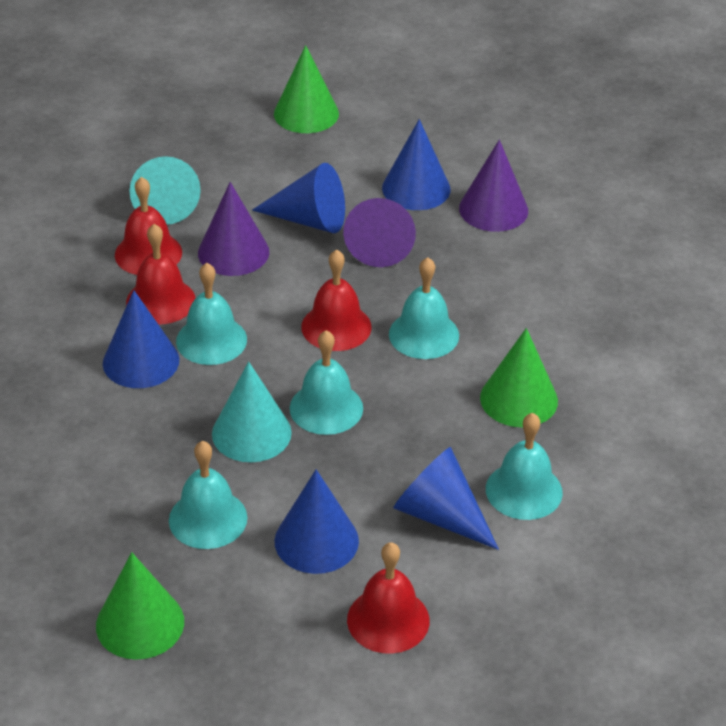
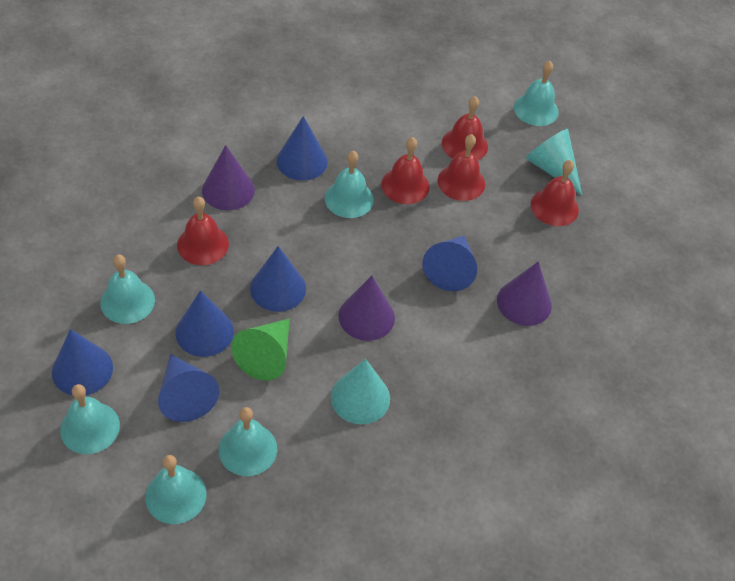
blue cone: 5 -> 6
green cone: 3 -> 1
red bell: 4 -> 5
turquoise bell: 5 -> 6

